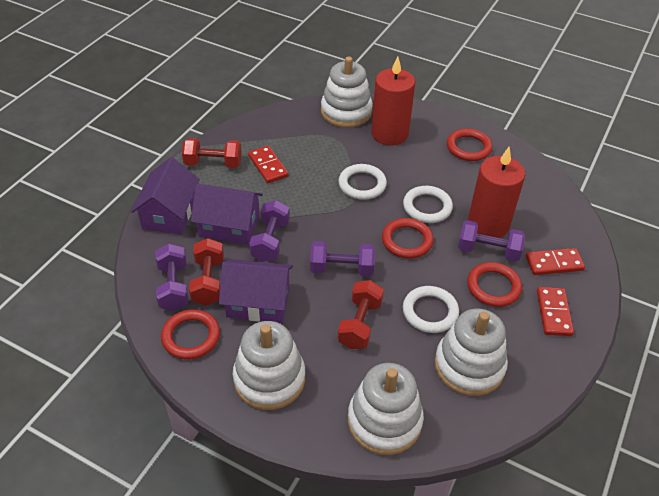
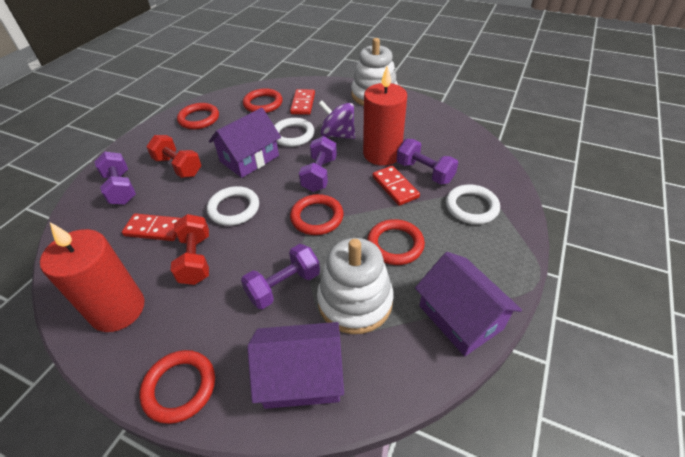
purple spinning top: 0 -> 1
red dumbbell: 3 -> 2
red ring: 4 -> 5
white stacking toy: 4 -> 2

